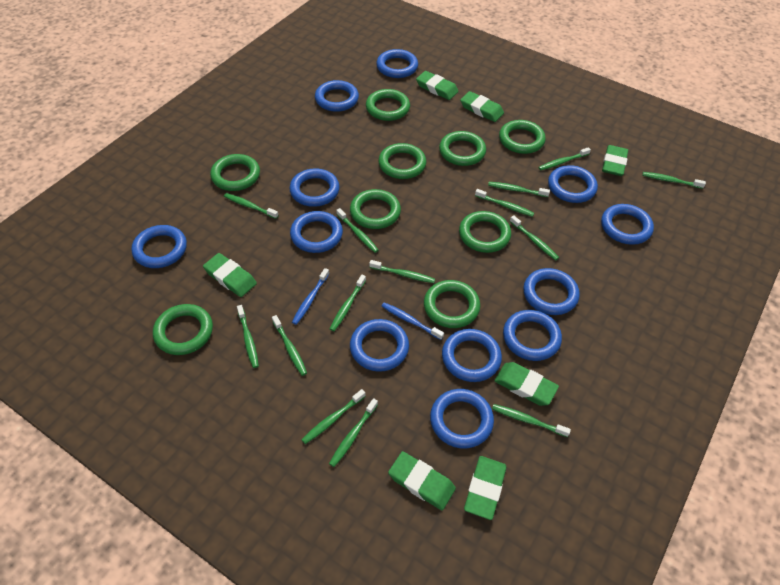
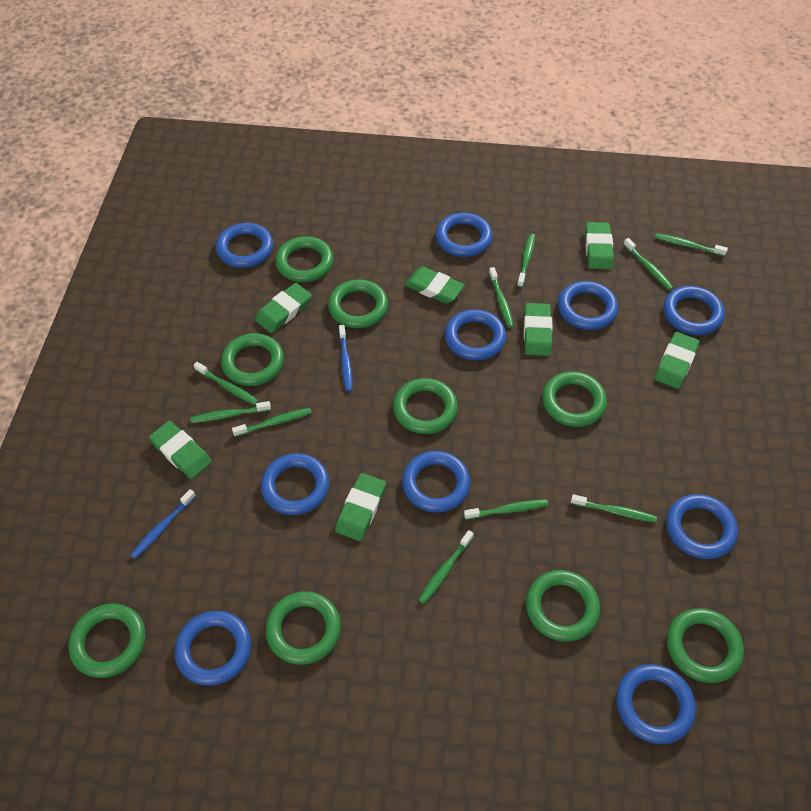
blue ring: 12 -> 10
green toothbrush: 14 -> 10

